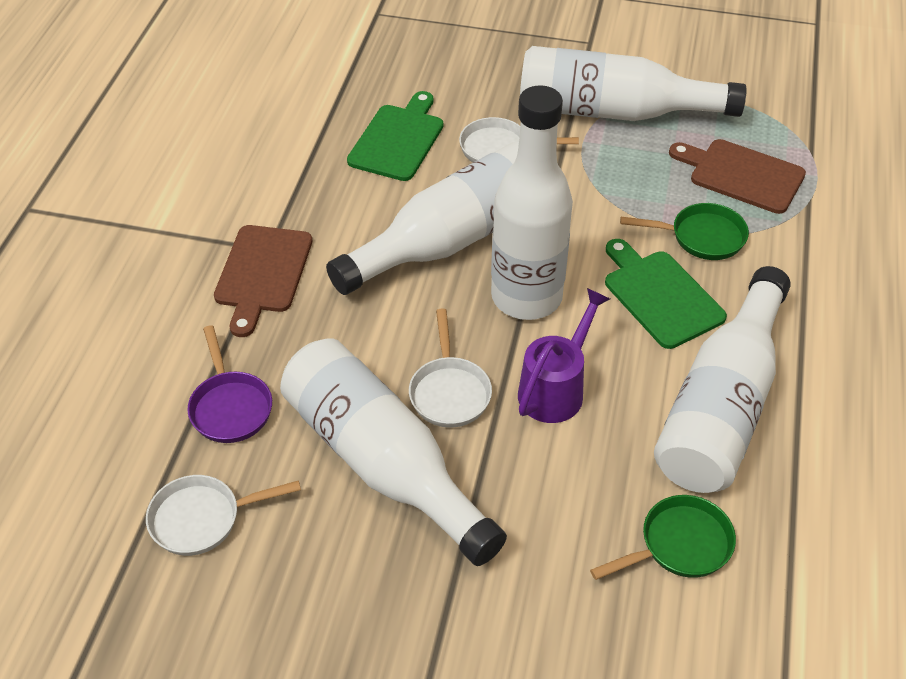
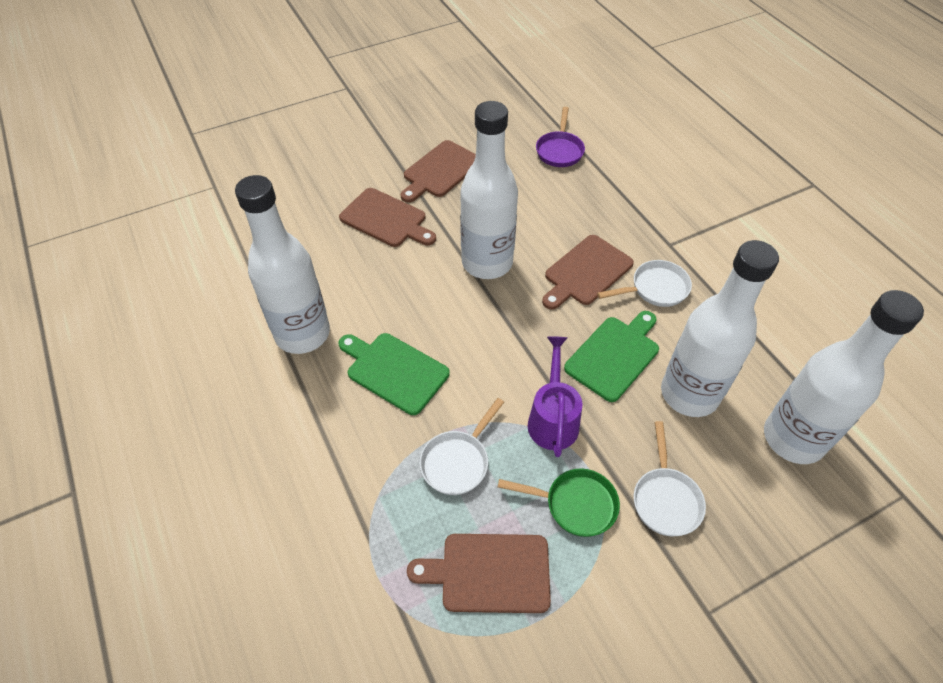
brown cutting board: 2 -> 4
green pan: 2 -> 1
white bottle: 5 -> 4

